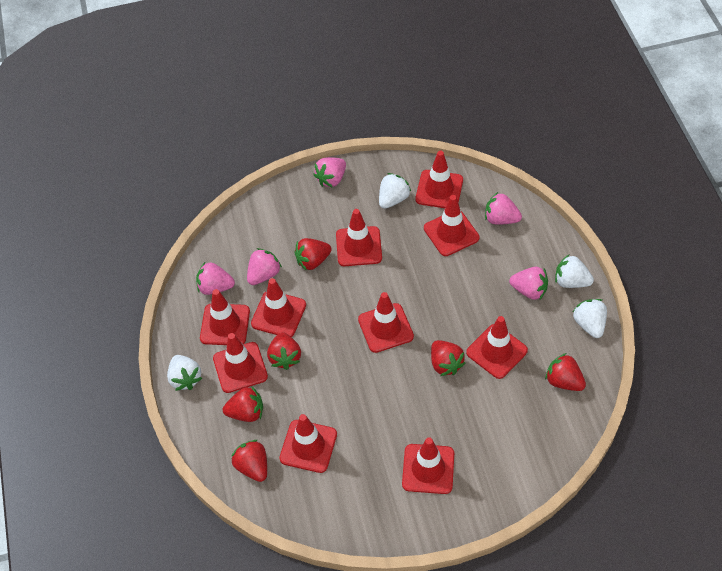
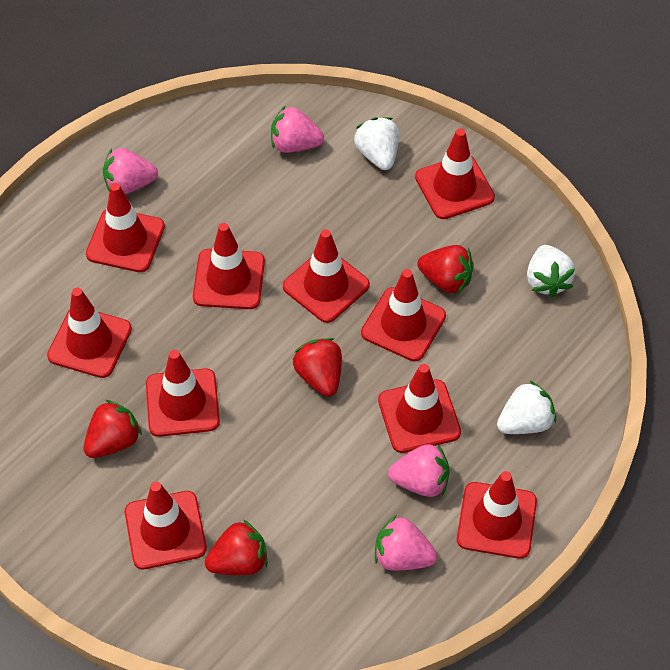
pink strawberry: 5 -> 4
red strawberry: 6 -> 4
white strawberry: 4 -> 3

